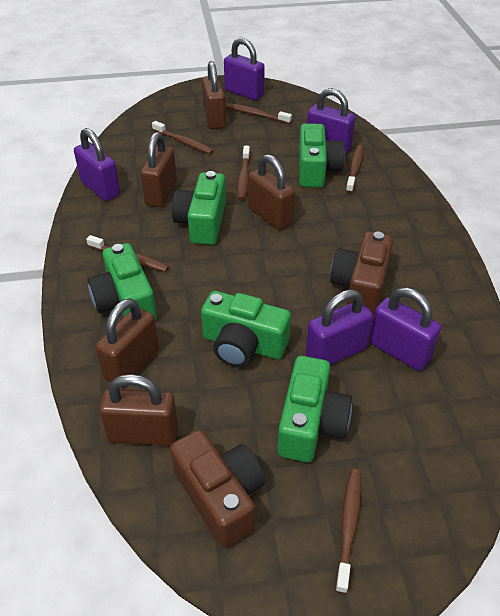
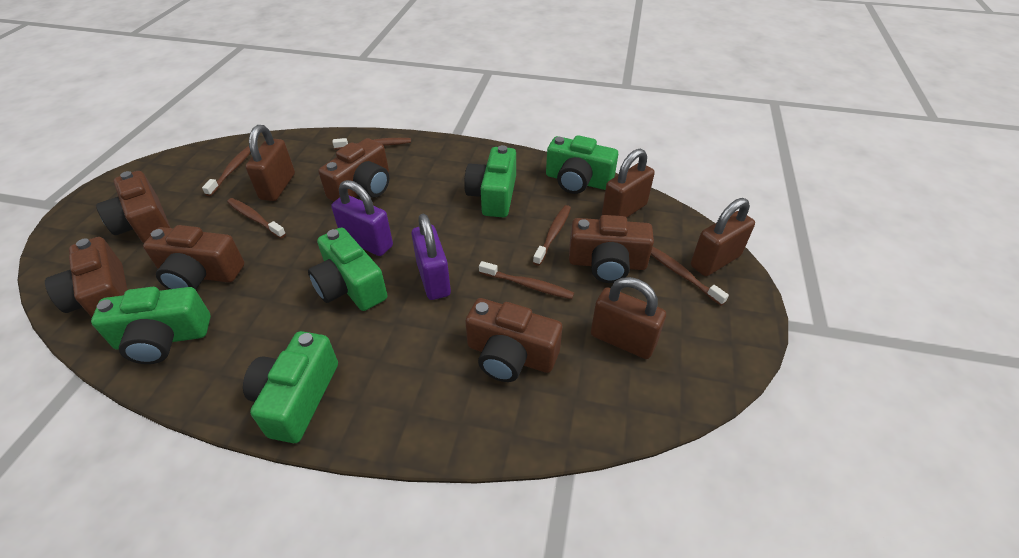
brown camera: 2 -> 6
brown padlock: 5 -> 4
purple padlock: 5 -> 2

